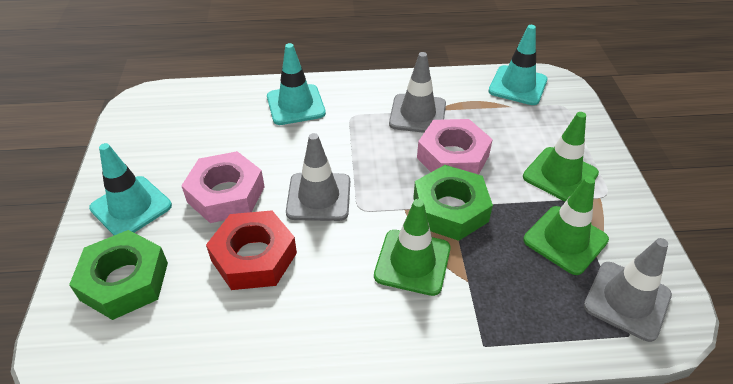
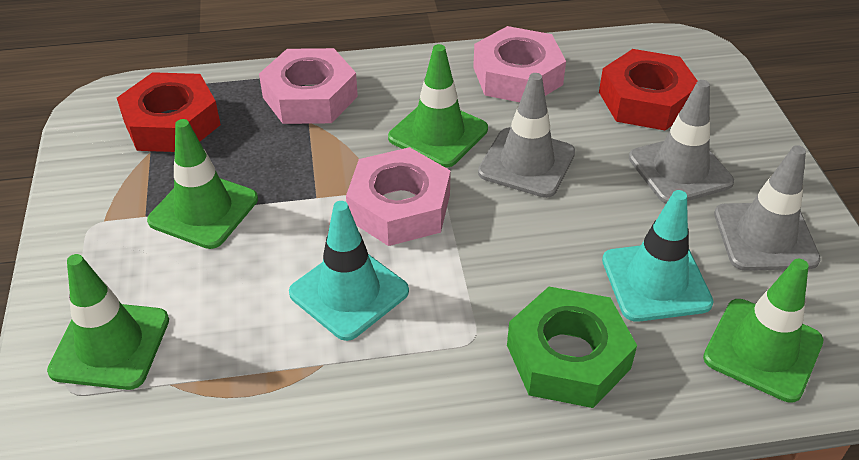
green nut: 2 -> 1
green traffic cone: 3 -> 4
pink nut: 2 -> 3
red nut: 1 -> 2
turquoise traffic cone: 3 -> 2

